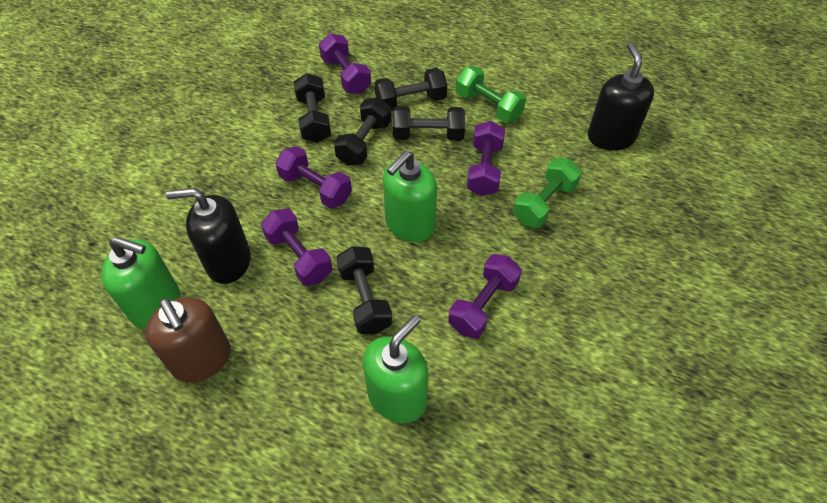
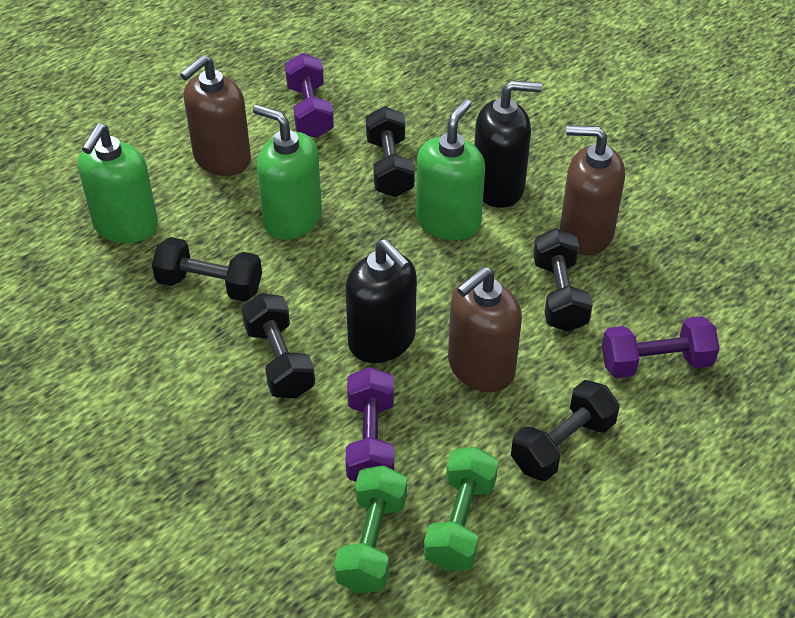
brown soap dispenser: 1 -> 3
purple dumbbell: 5 -> 3

